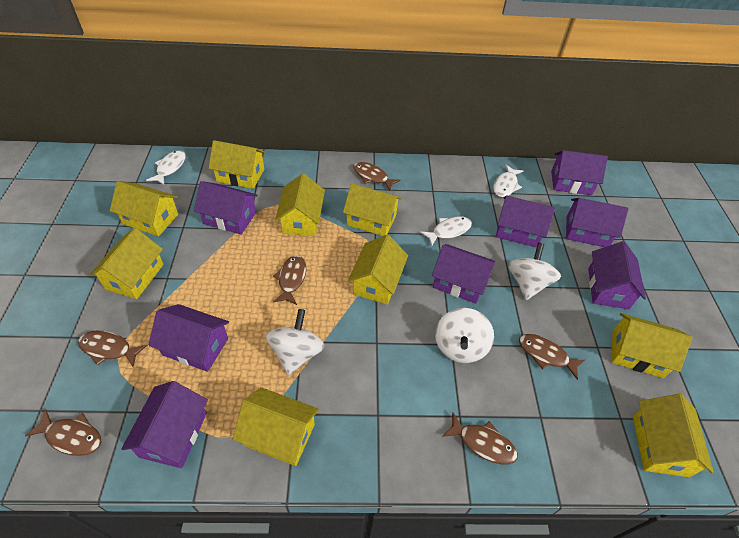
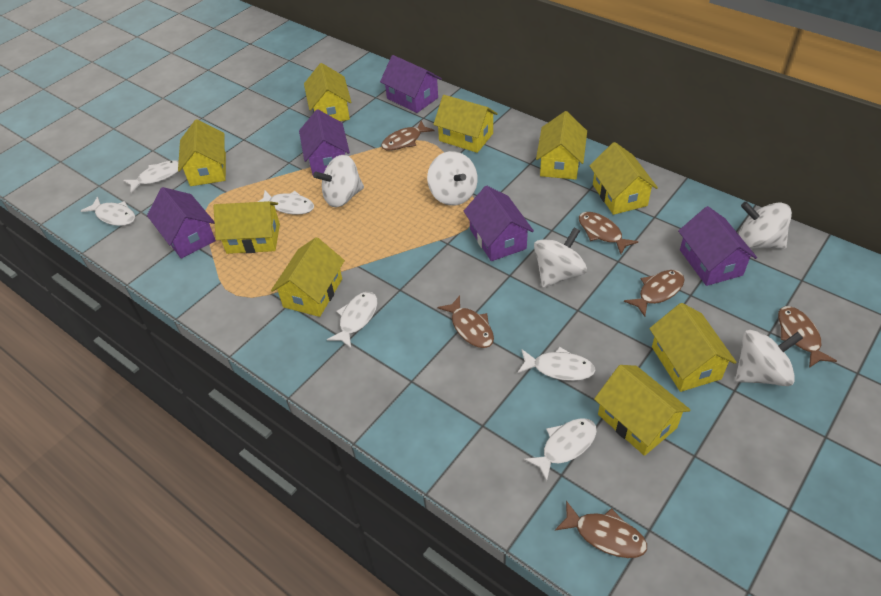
purple house: 8 -> 5
white fish: 3 -> 6
white spinning top: 3 -> 5

